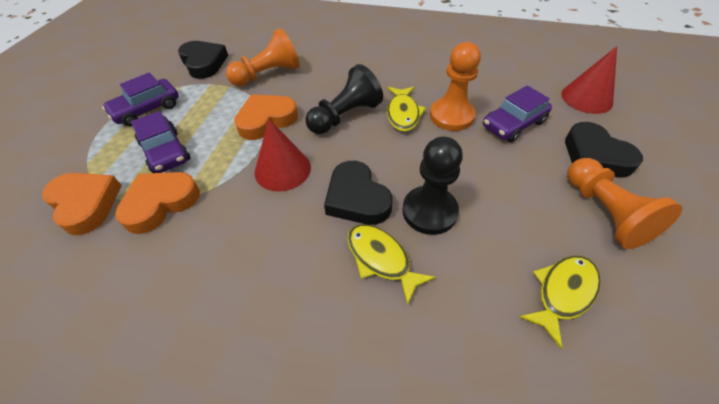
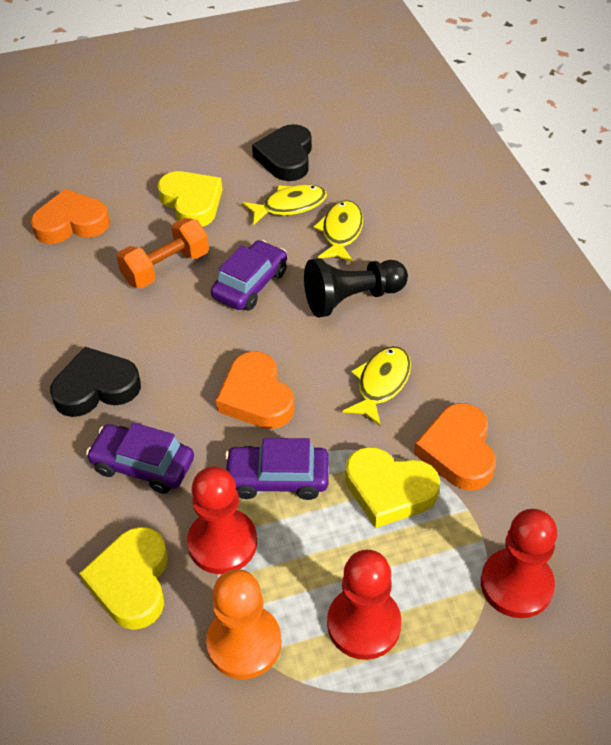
black heart: 3 -> 2
black pawn: 2 -> 1
orange dumbbell: 0 -> 1
orange pawn: 3 -> 1
red cone: 2 -> 0
red pawn: 0 -> 3
yellow heart: 0 -> 3

